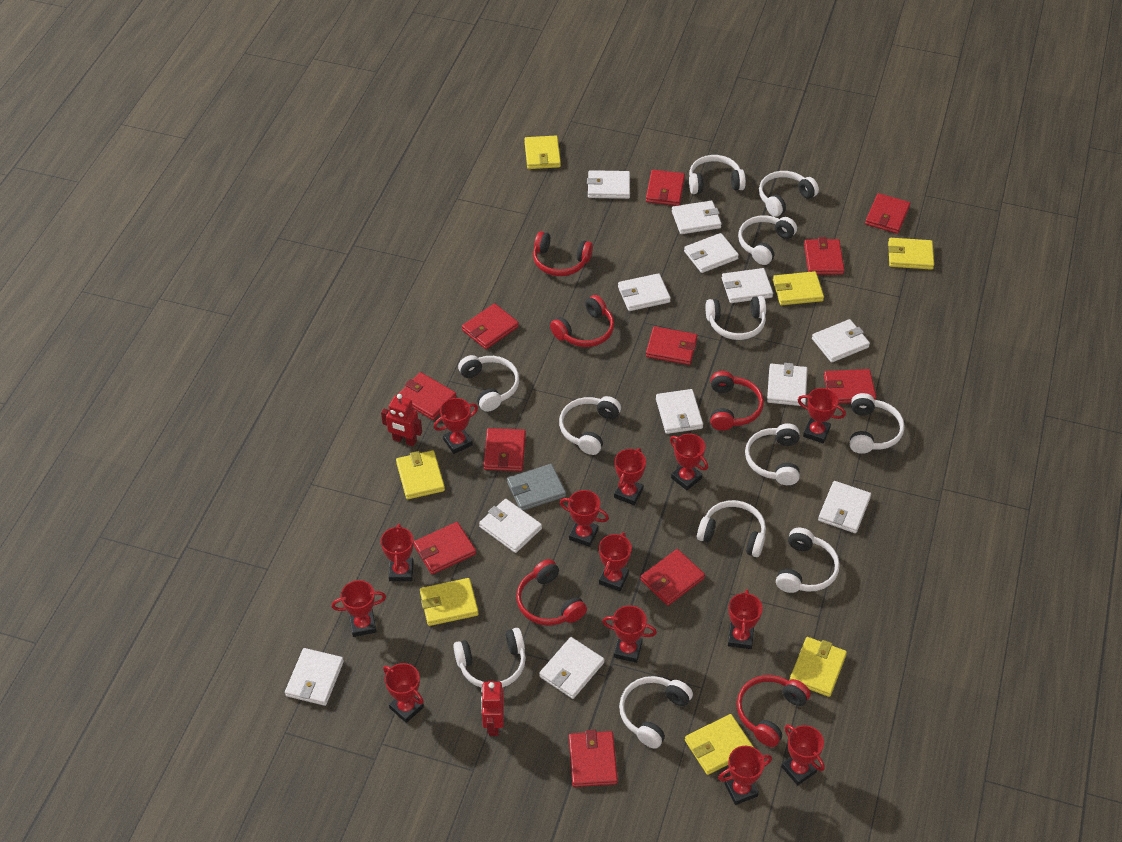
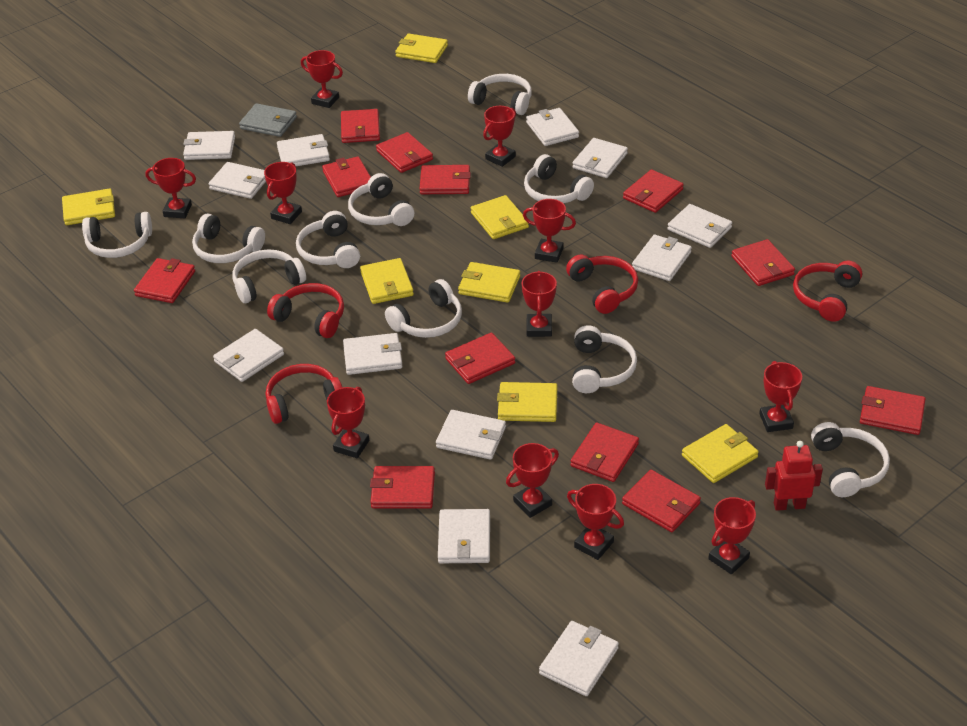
red headphones: 5 -> 4
red robot: 2 -> 1
red trophy: 13 -> 11
red wallet: 11 -> 12
white headphones: 12 -> 10

